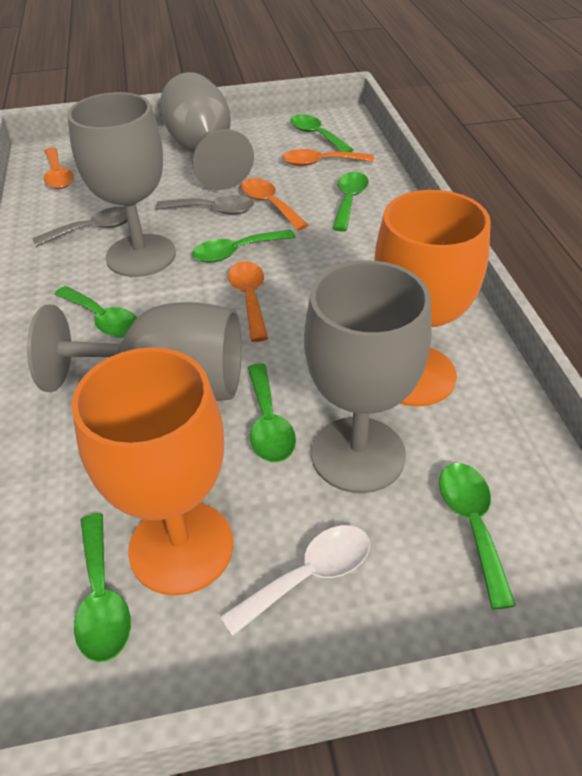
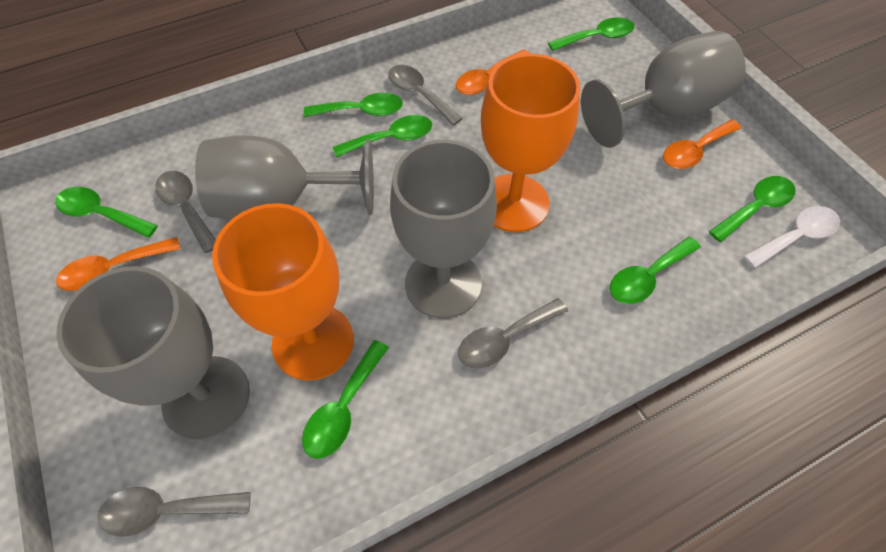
grey spoon: 2 -> 4
orange spoon: 4 -> 3

